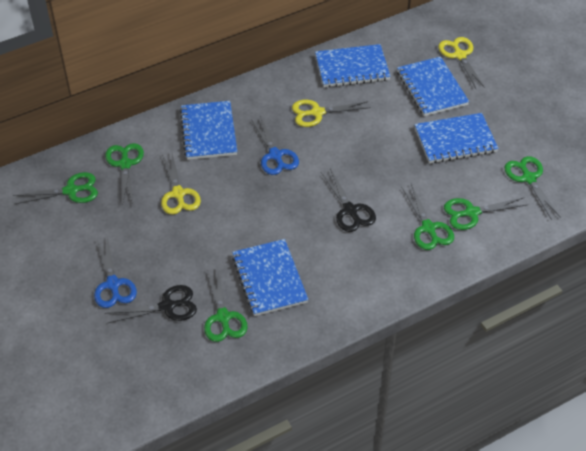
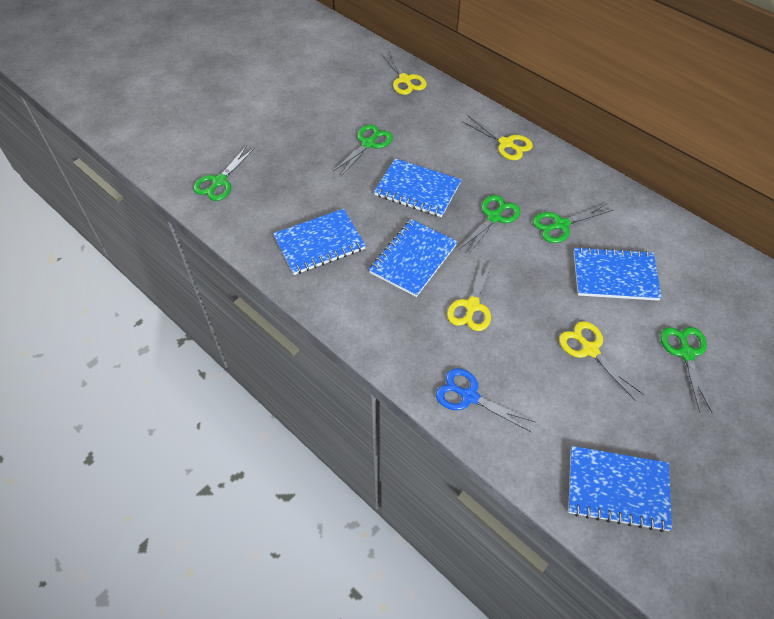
black scissors: 2 -> 0
blue scissors: 2 -> 1
green scissors: 6 -> 5
yellow scissors: 3 -> 4

